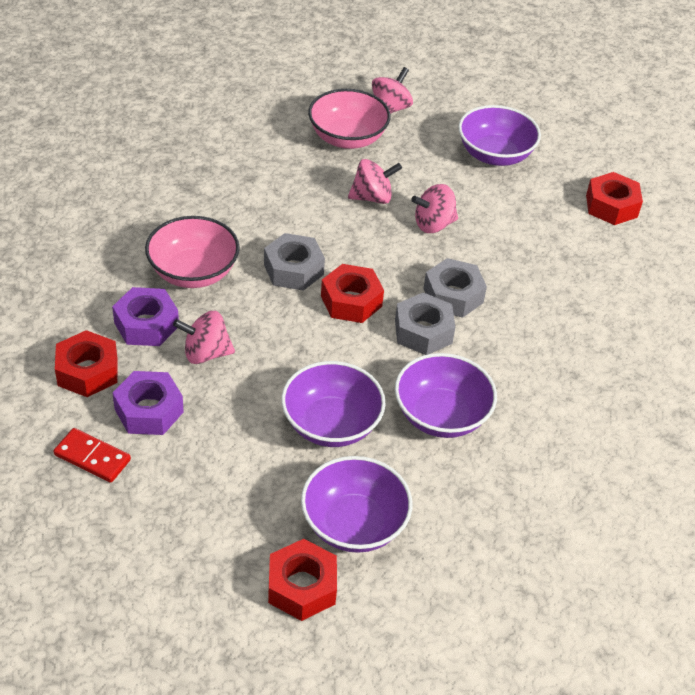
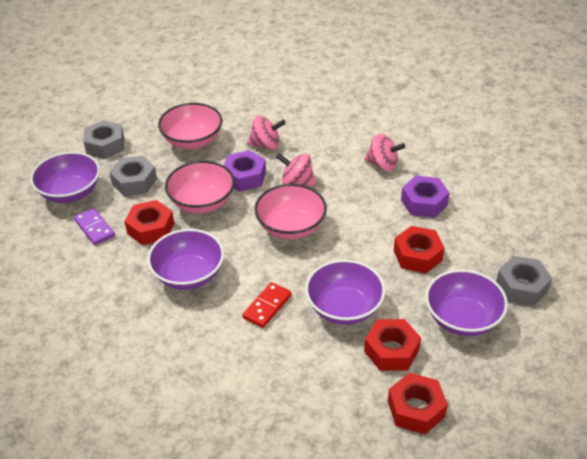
pink bowl: 2 -> 3
pink spinning top: 4 -> 3
purple domino: 0 -> 1

